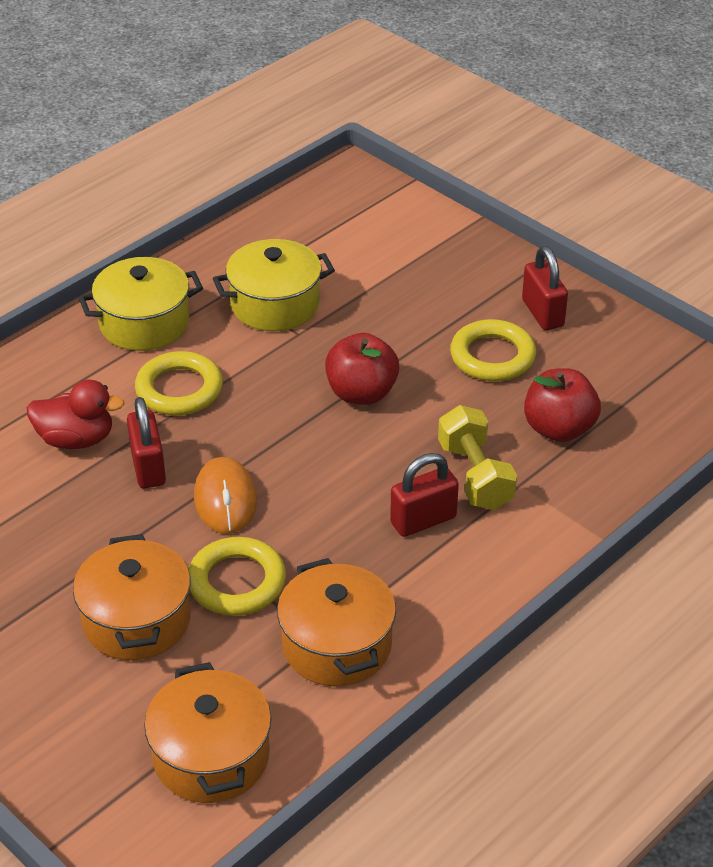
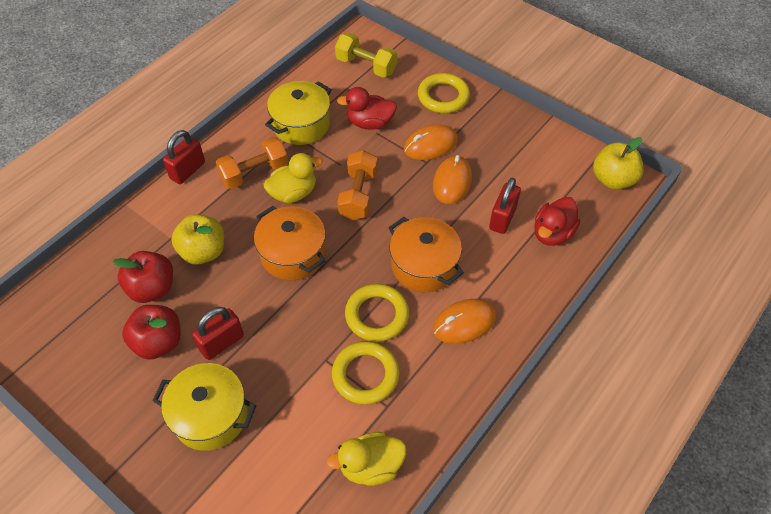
orange dumbbell: 0 -> 2
orange mouse: 1 -> 3
orange pot: 3 -> 2
red duck: 1 -> 2
yellow apple: 0 -> 2
yellow duck: 0 -> 2

